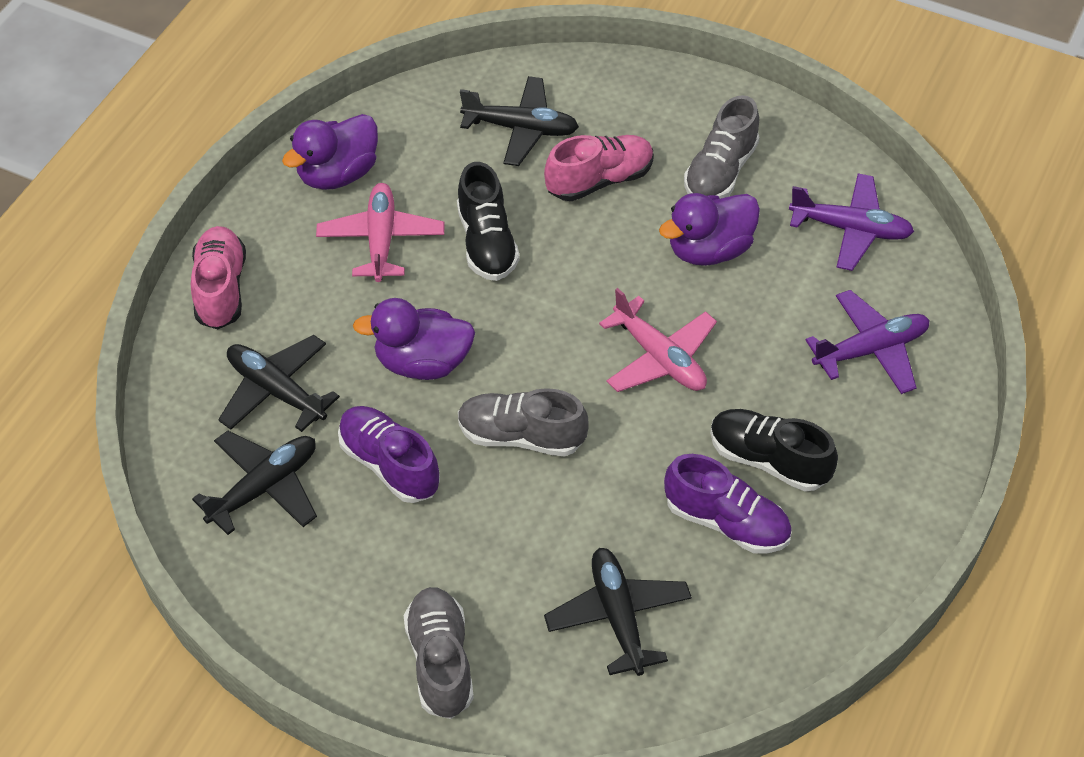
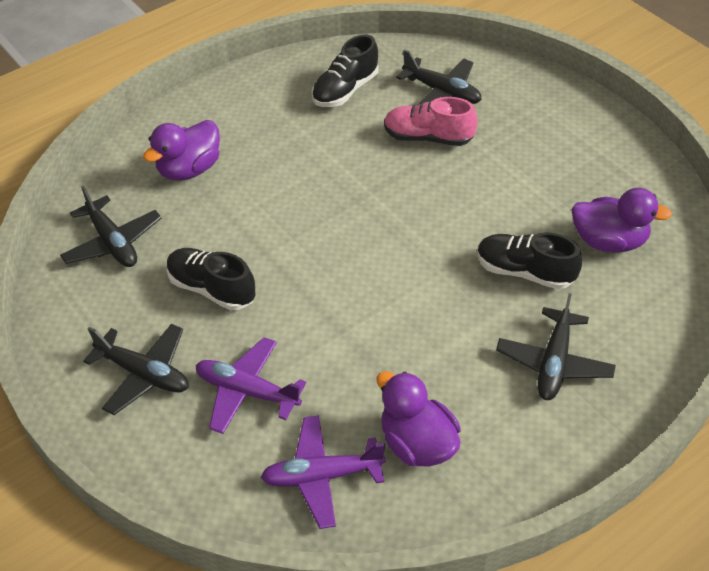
black shoe: 2 -> 3
grey shoe: 3 -> 0
pink plane: 2 -> 0
pink shoe: 2 -> 1
purple shoe: 2 -> 0

